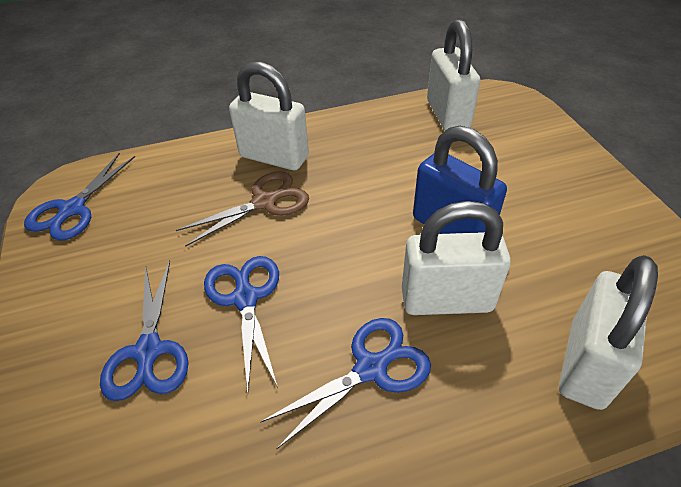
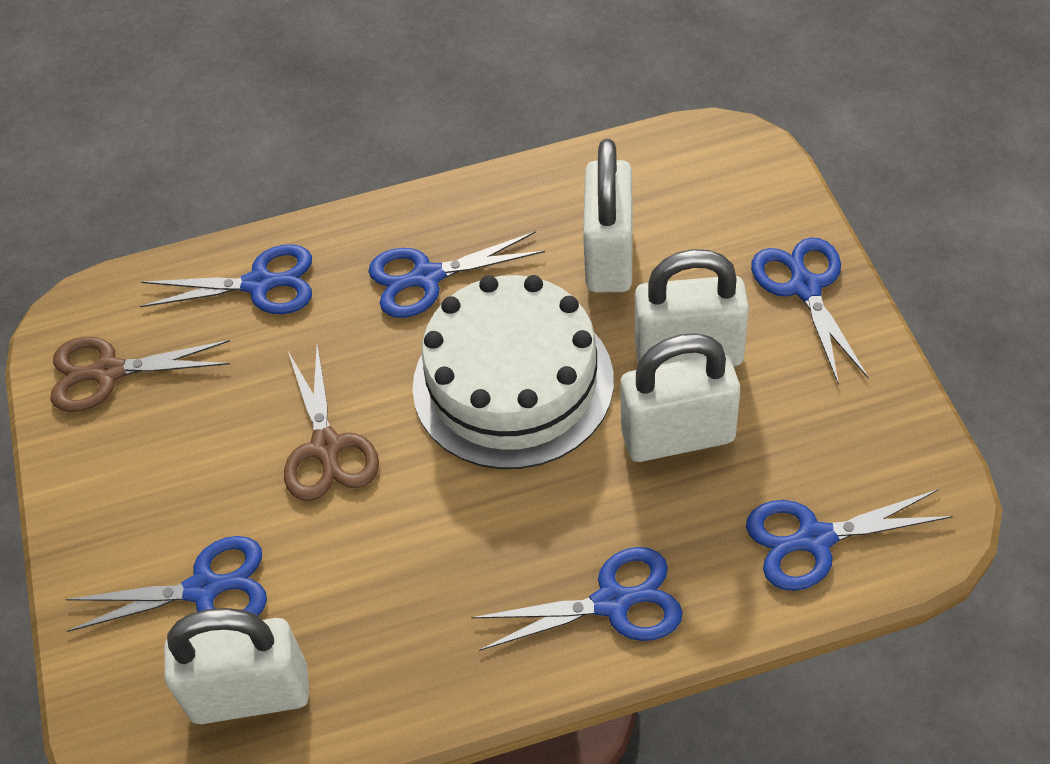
blue padlock: 1 -> 0
blue scissors: 4 -> 6
brown scissors: 1 -> 2
white cake: 0 -> 1

